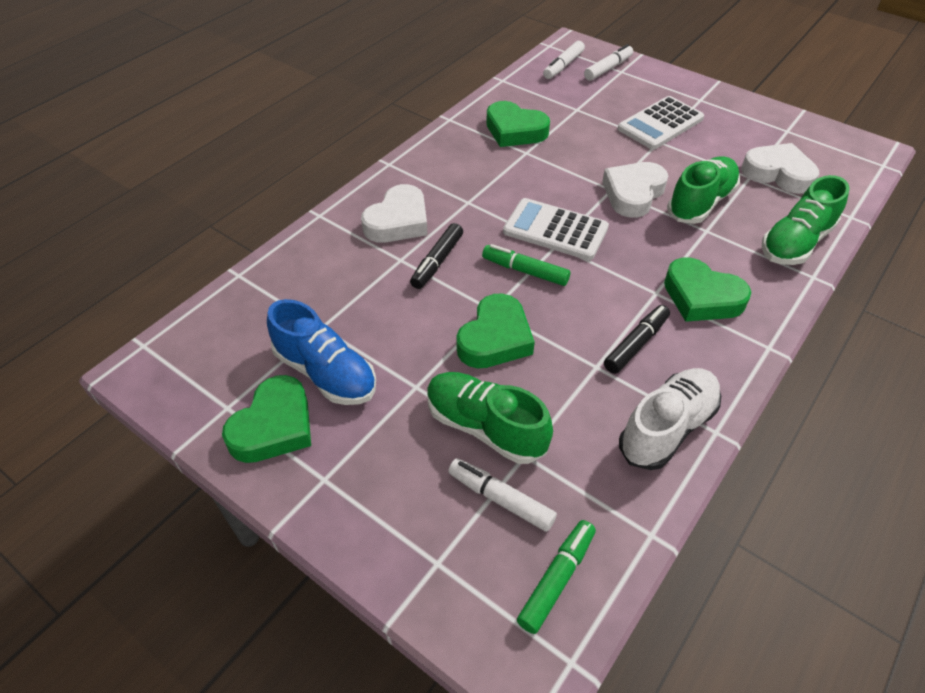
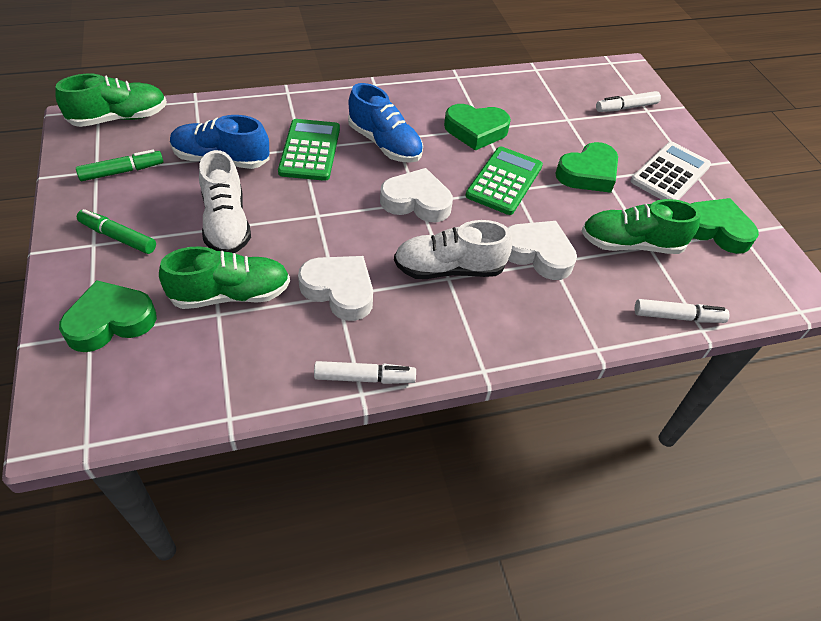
black marker: 2 -> 0
blue shoe: 1 -> 2
green calculator: 0 -> 2
white calculator: 2 -> 1
white shoe: 1 -> 2

